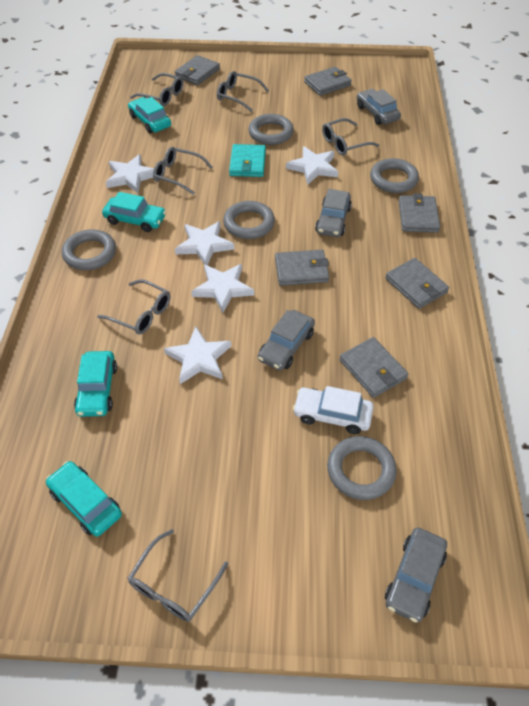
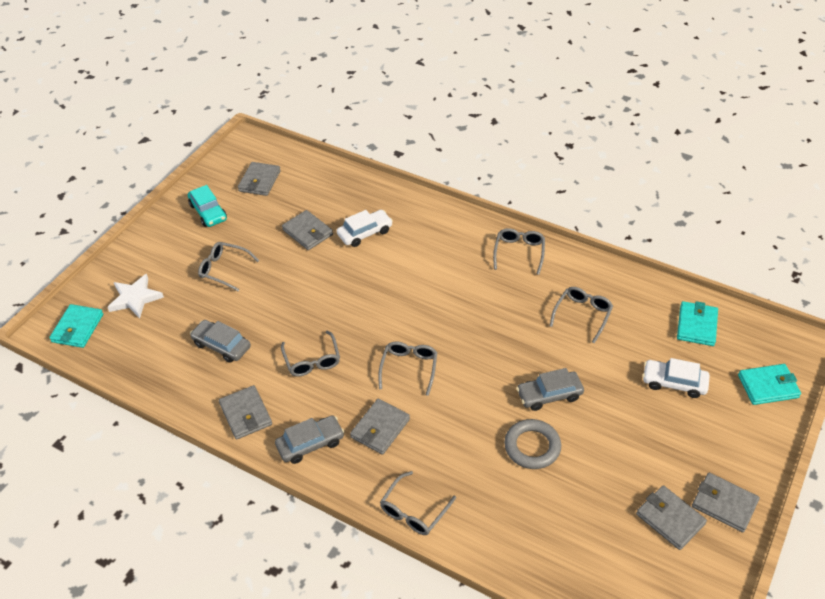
grey car: 4 -> 3
grey ring: 5 -> 1
turquoise car: 4 -> 1
turquoise wallet: 1 -> 3
white car: 1 -> 2
white star: 5 -> 1

